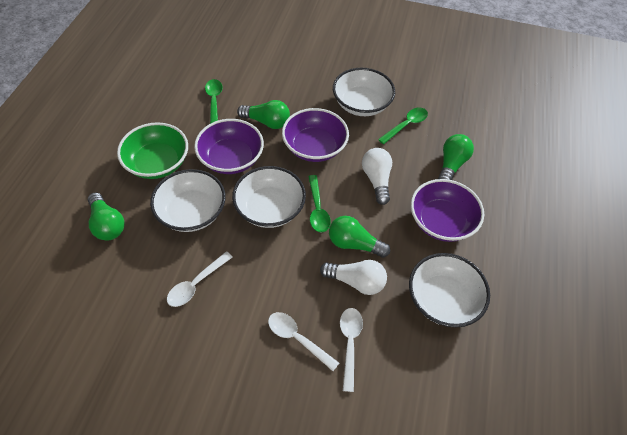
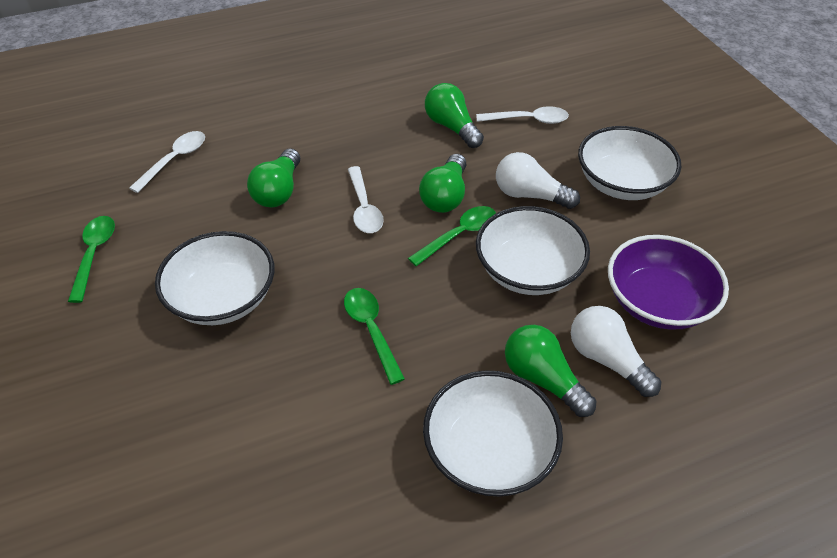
green bowl: 1 -> 0
purple bowl: 3 -> 1

